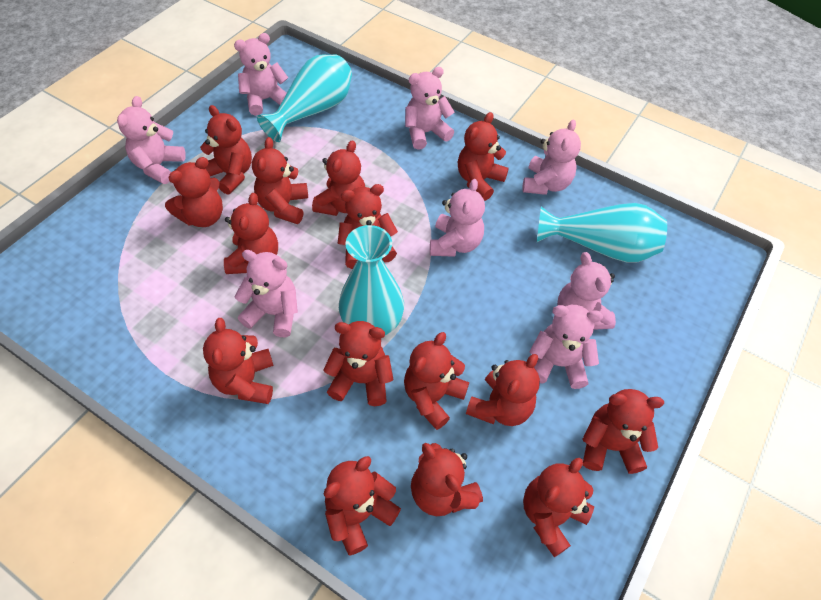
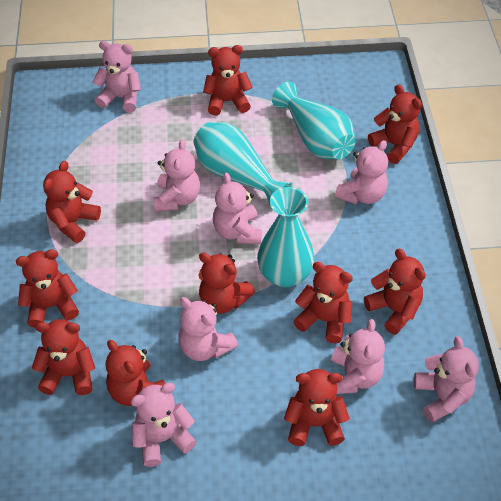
red teddy bear: 15 -> 10

